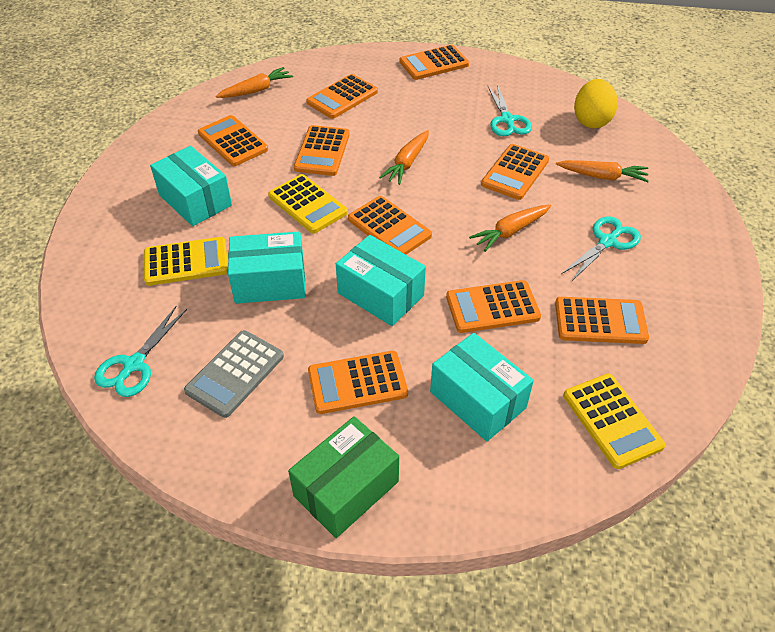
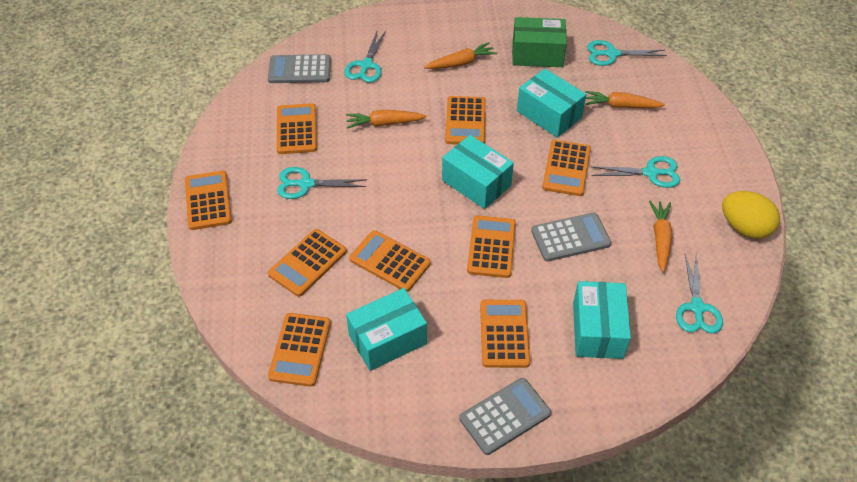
grey calculator: 1 -> 3
turquoise scissors: 3 -> 5
yellow calculator: 3 -> 0

